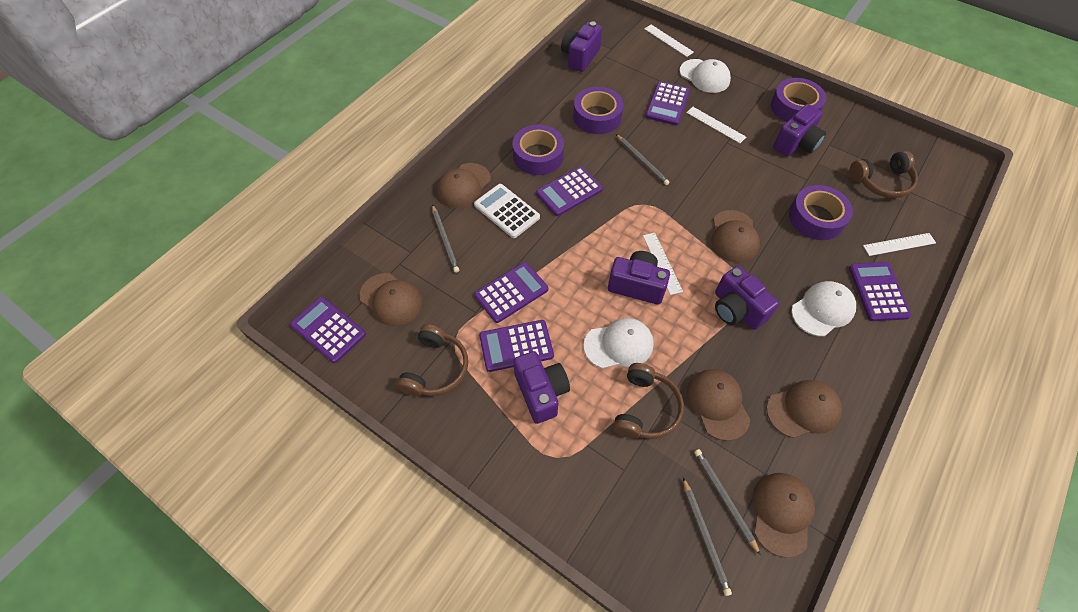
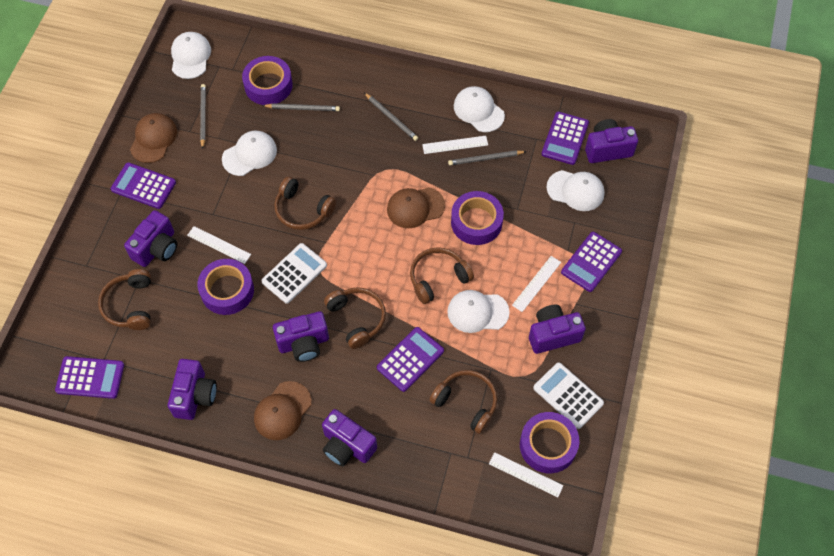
brown cap: 6 -> 3
brown headphones: 3 -> 5
purple calculator: 6 -> 5
purple camera: 5 -> 6
white calculator: 1 -> 2
white cap: 3 -> 5

